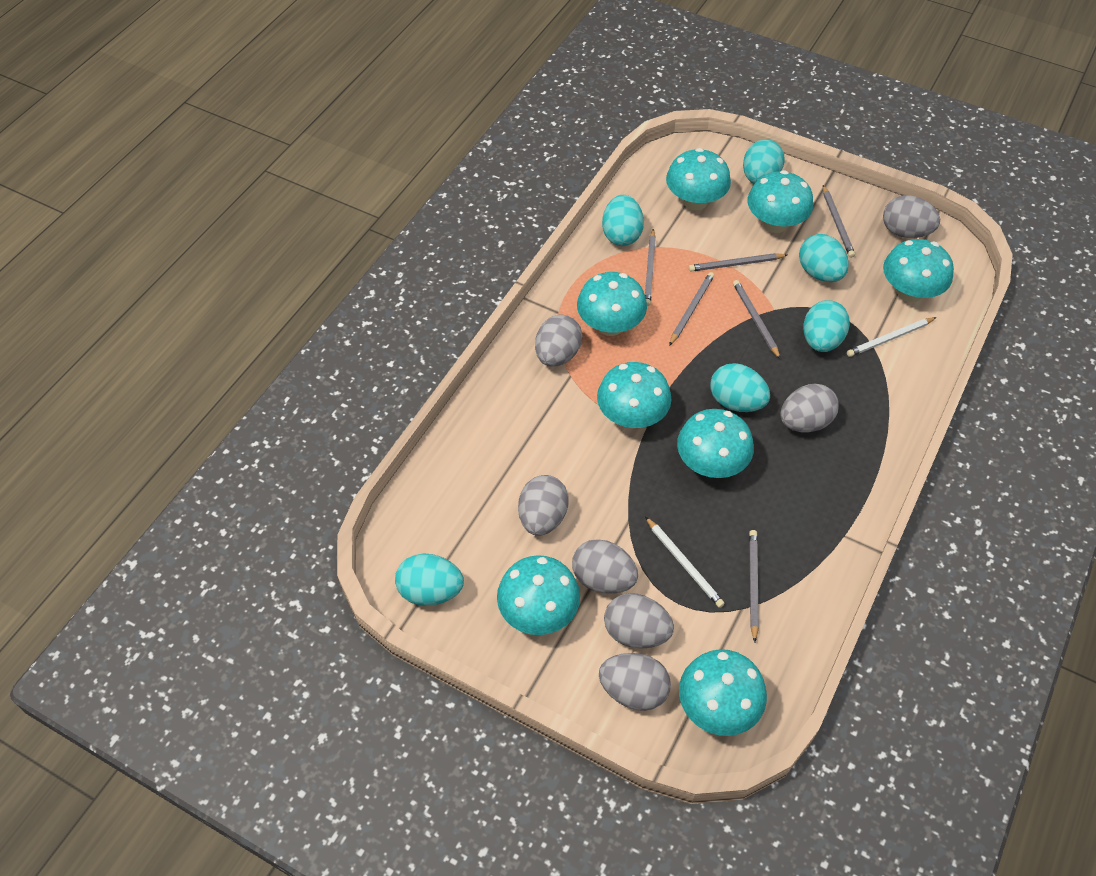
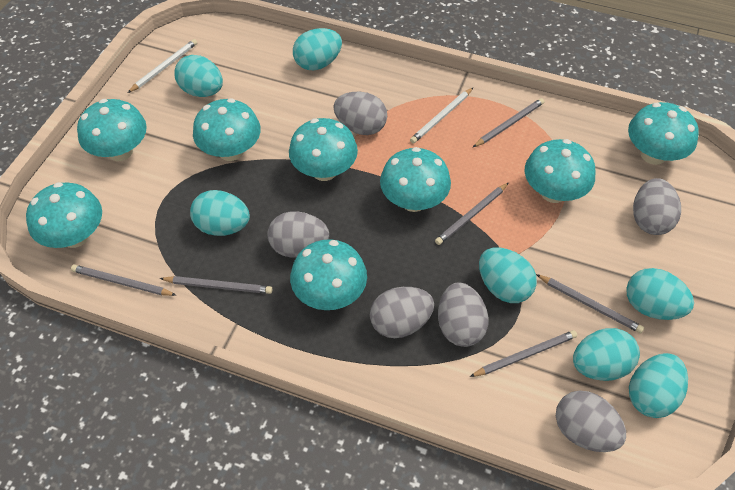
grey egg: 7 -> 6
turquoise egg: 6 -> 7

